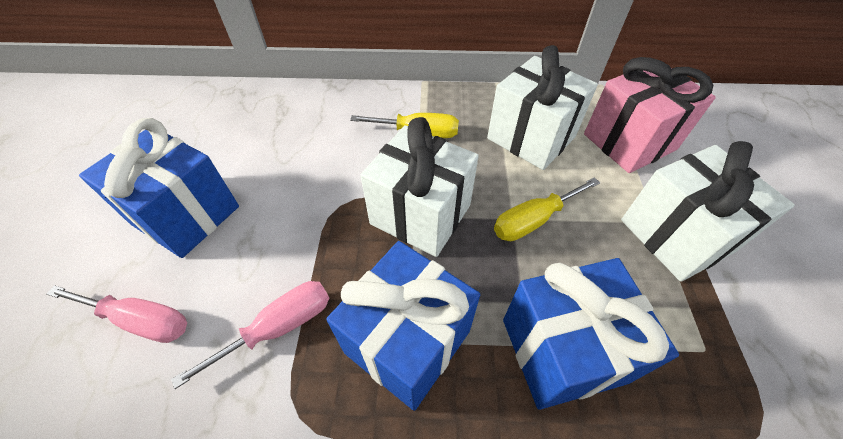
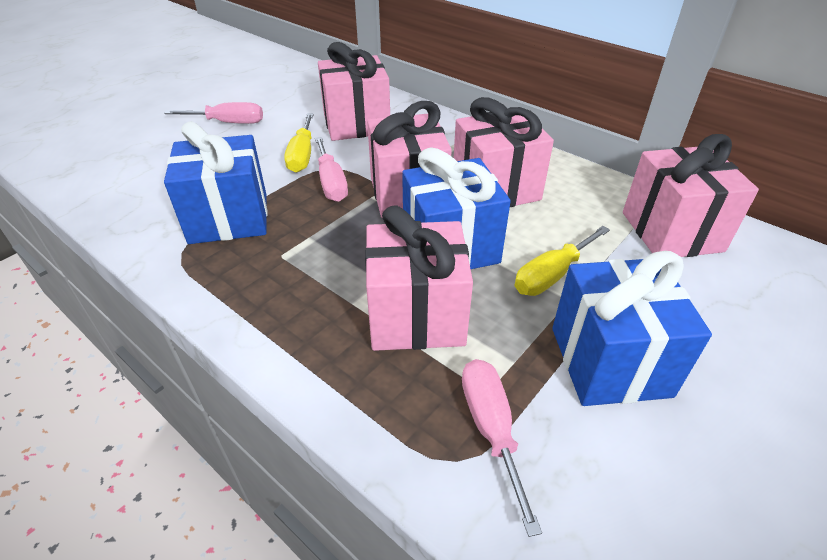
pink gift: 1 -> 5
pink screwdriver: 2 -> 3
white gift: 3 -> 0

